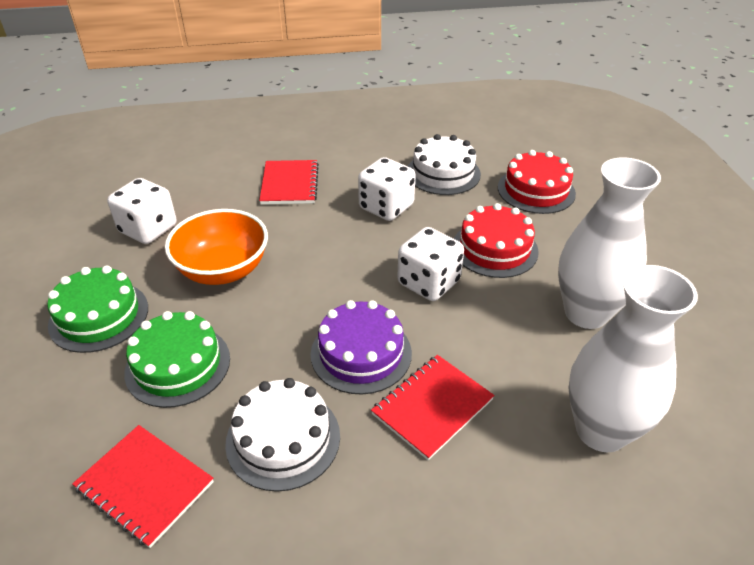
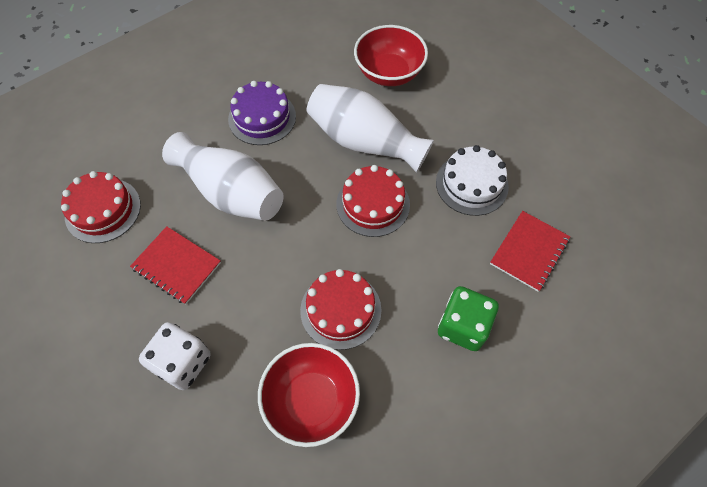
green cake: 2 -> 0
green dice: 0 -> 1
orange bowl: 1 -> 0
red bowl: 0 -> 2
red cake: 2 -> 3
red notebook: 3 -> 2
white cake: 2 -> 1
white dice: 3 -> 1

